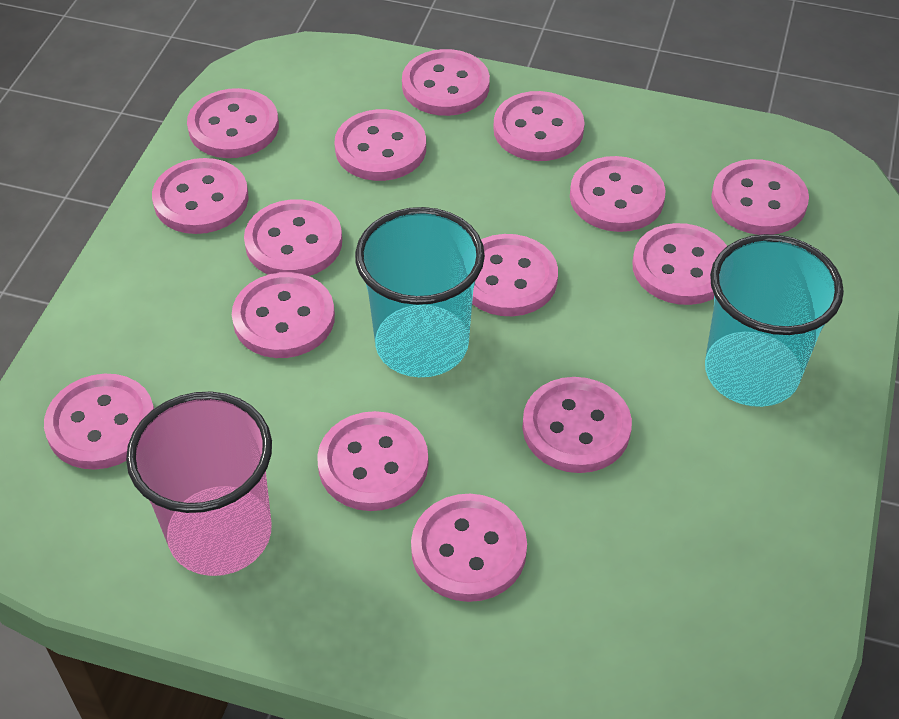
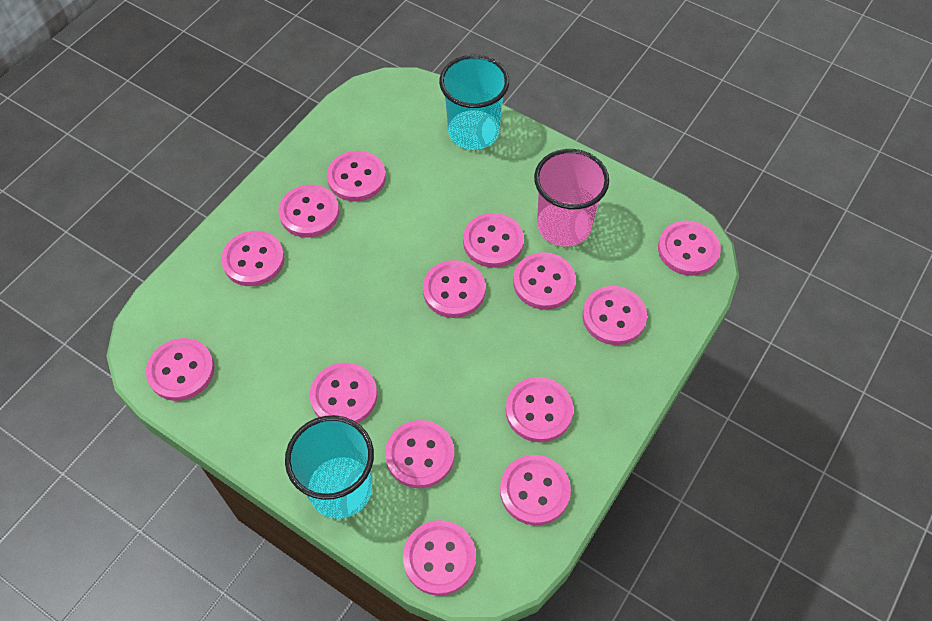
pink button: 15 -> 14

